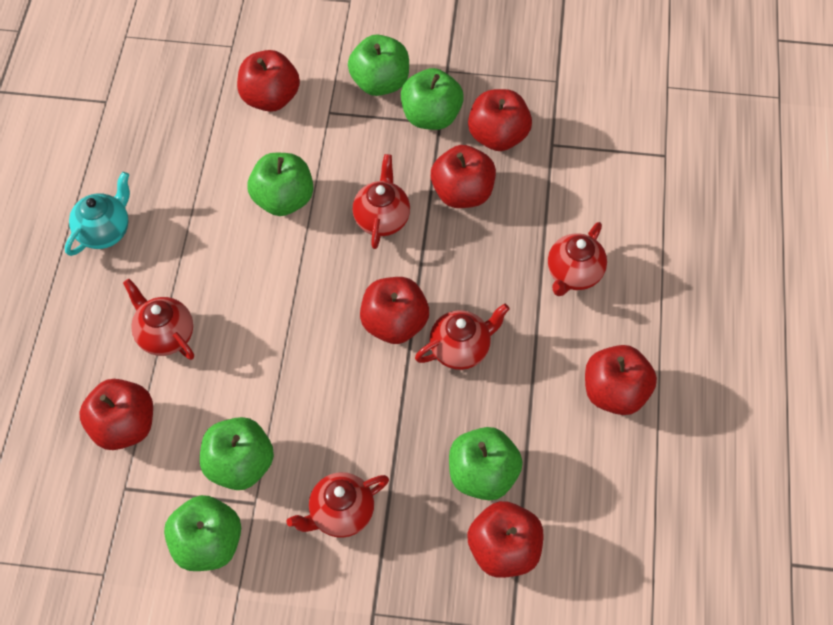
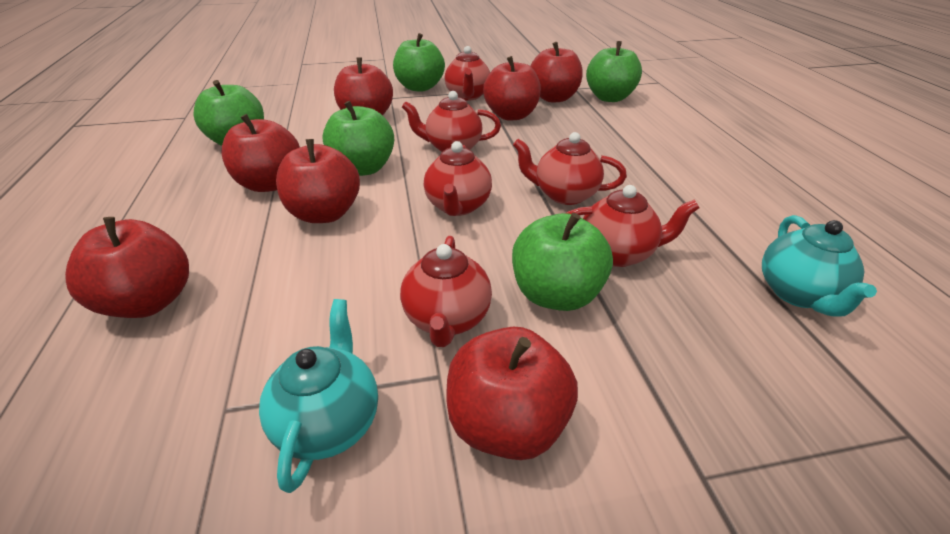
green apple: 6 -> 5
red teapot: 5 -> 6
turquoise teapot: 1 -> 2

